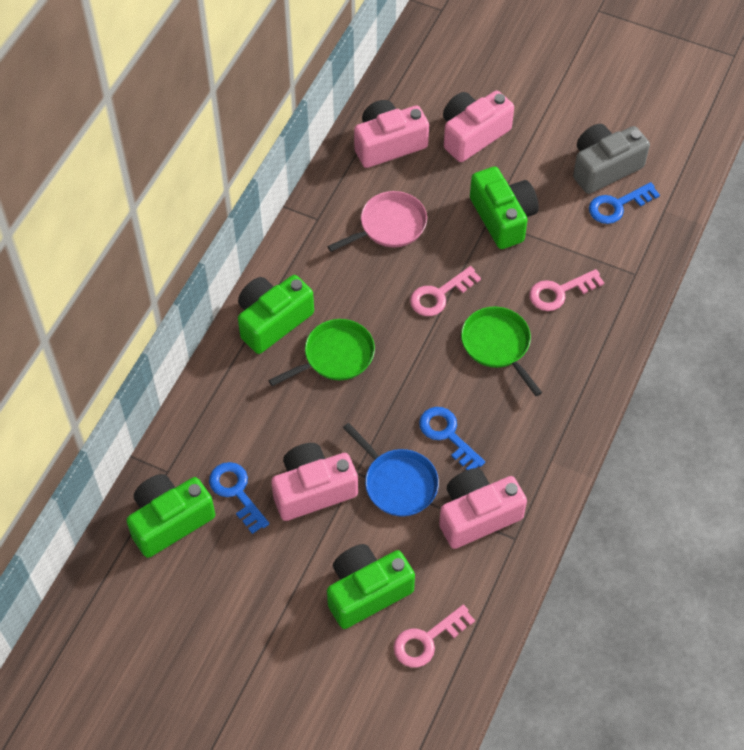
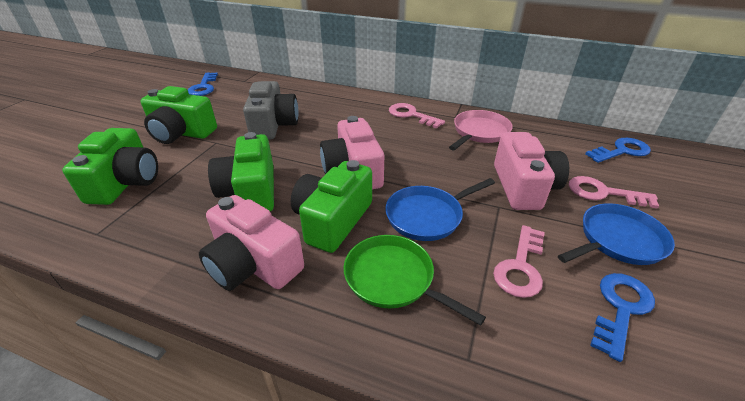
blue pan: 1 -> 2
green pan: 2 -> 1
pink camera: 4 -> 3

